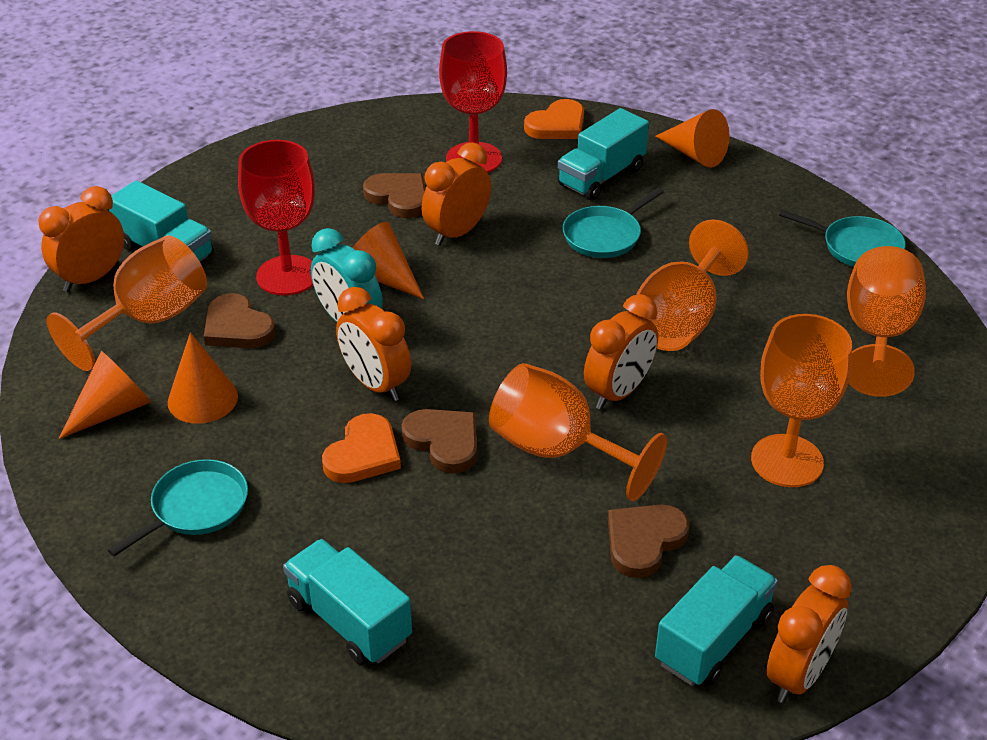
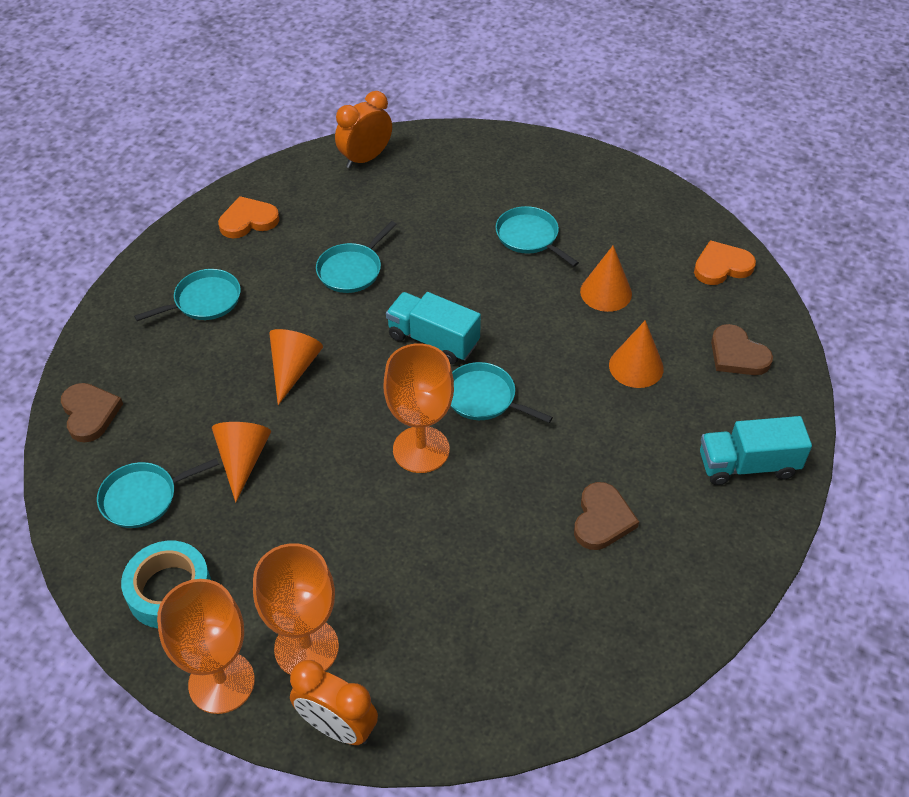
brown heart: 4 -> 3
orange clock: 5 -> 2
orange goblet: 5 -> 3
red goblet: 2 -> 0
turquoise clock: 1 -> 0
turquoise pan: 3 -> 5
turquoise tape: 0 -> 1
turquoise truck: 4 -> 2

